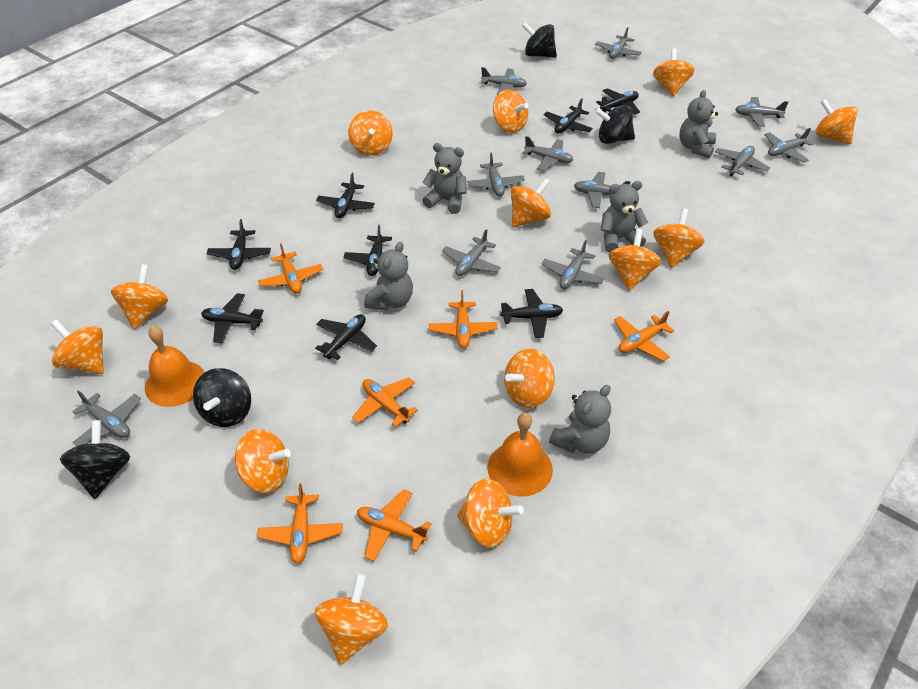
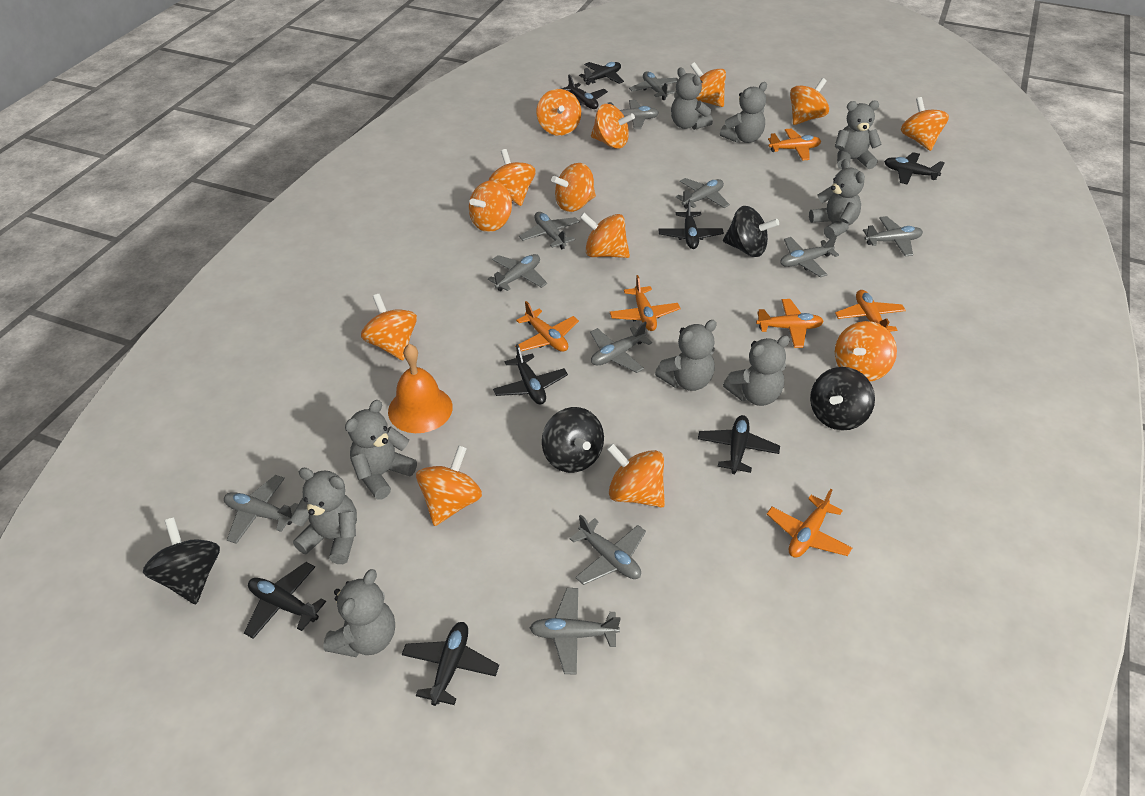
grey teddy bear: 5 -> 9
orange bell: 2 -> 1

